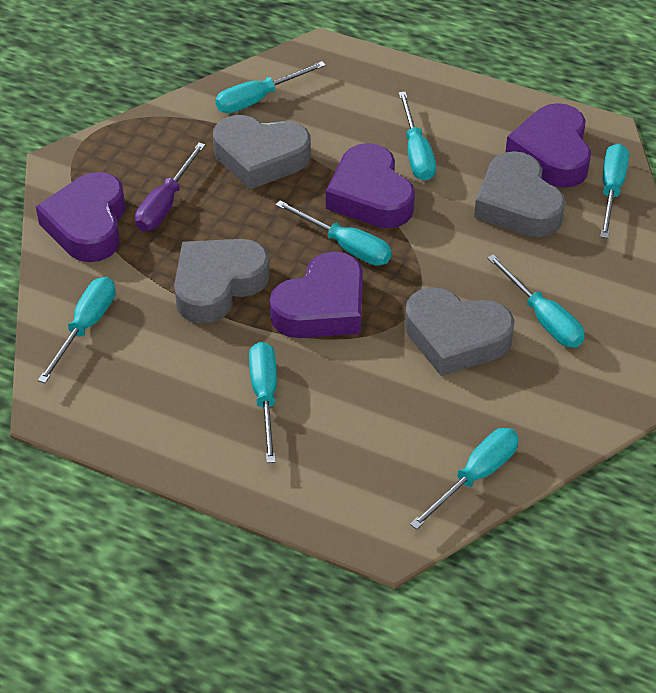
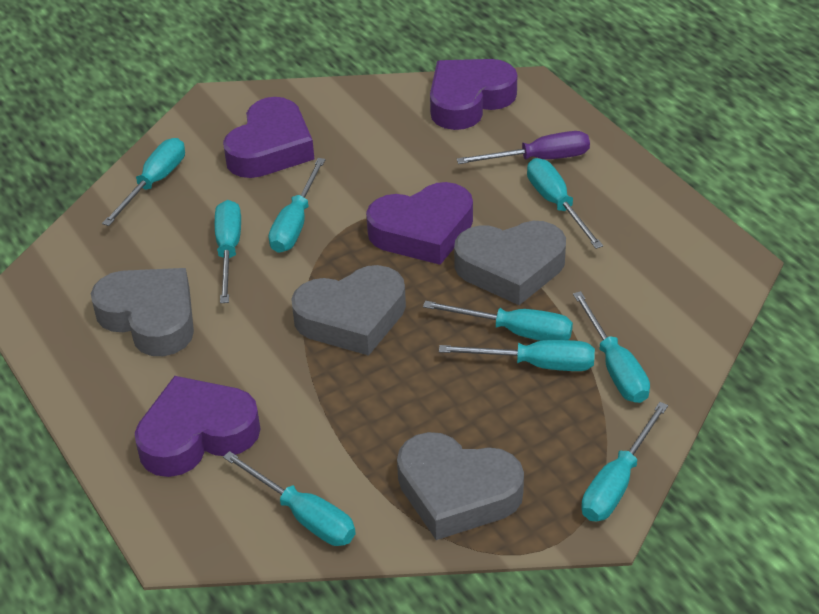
turquoise screwdriver: 8 -> 9

